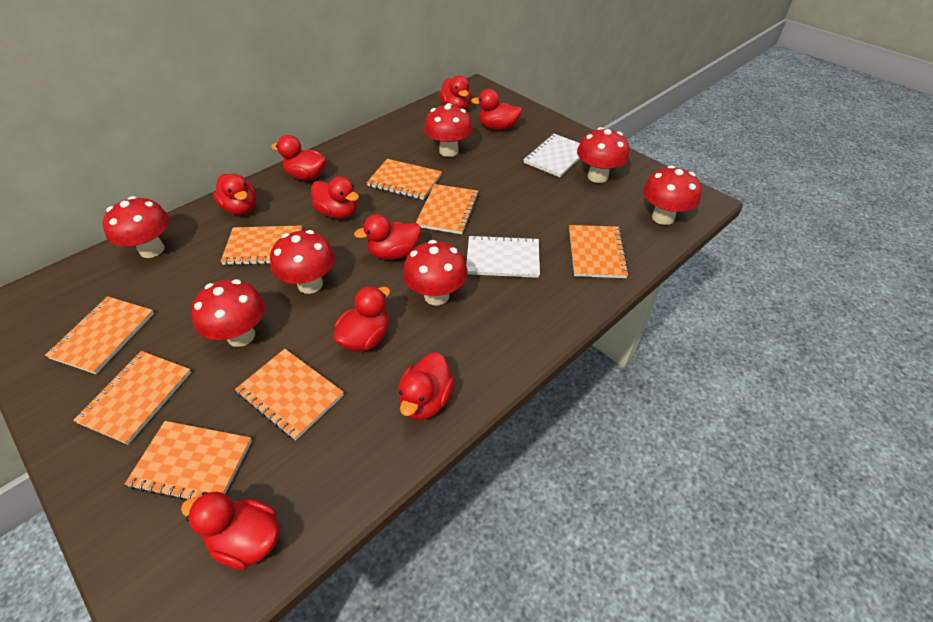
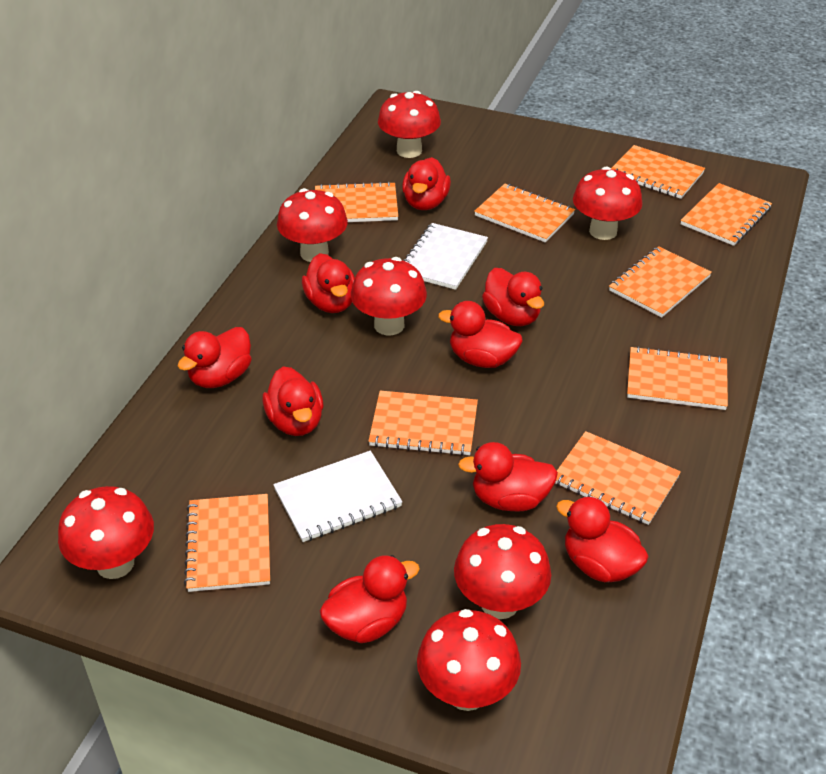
orange notebook: 8 -> 9

